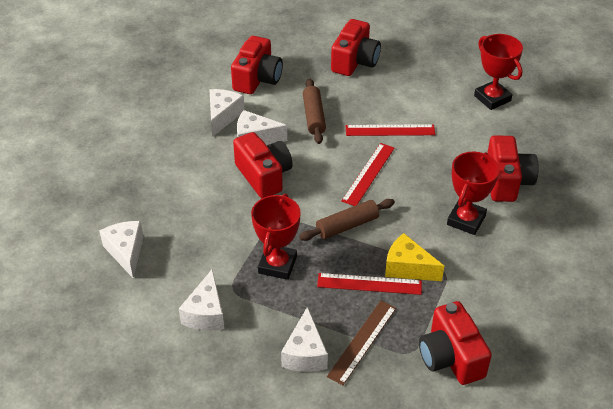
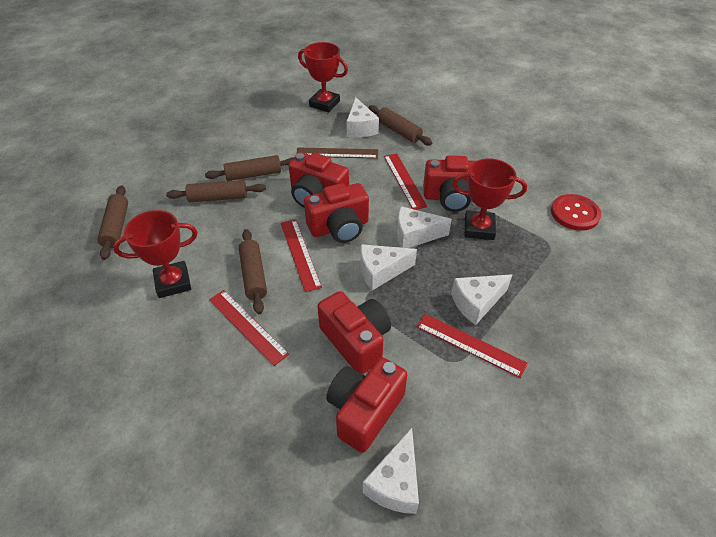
brown rolling pin: 2 -> 5
red button: 0 -> 1
red ruler: 3 -> 4
yellow cheese: 1 -> 0

